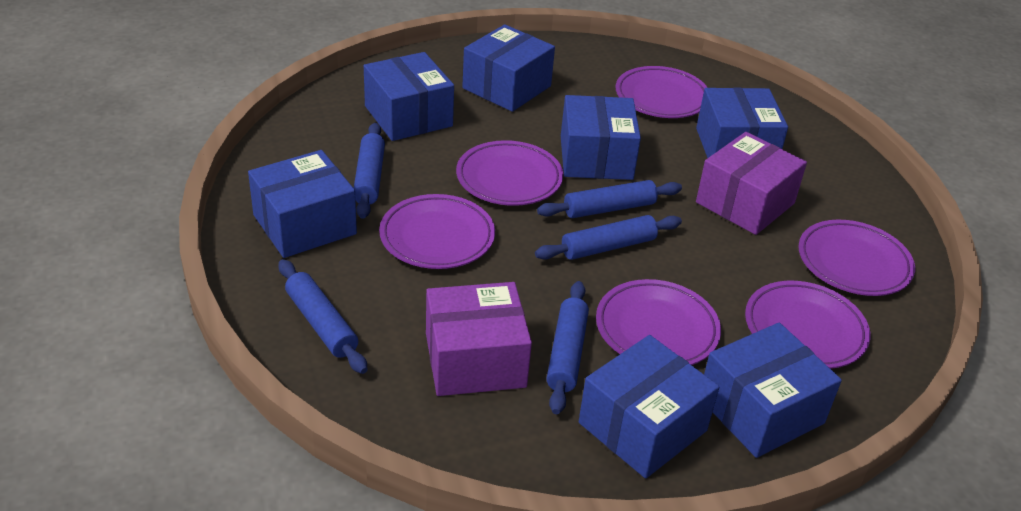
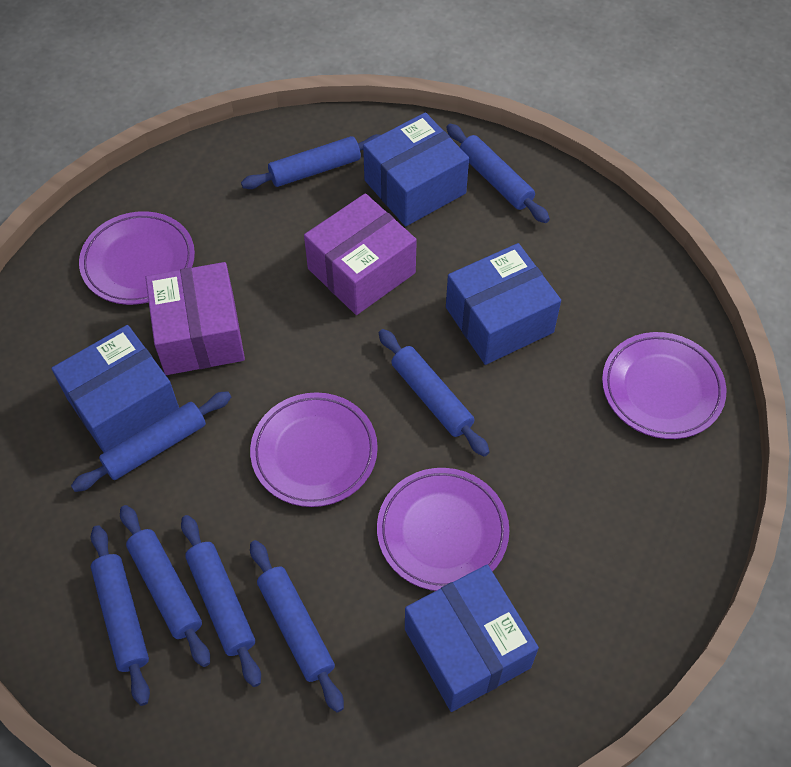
blue box: 7 -> 4
blue rolling pin: 5 -> 8
purple plate: 6 -> 4

